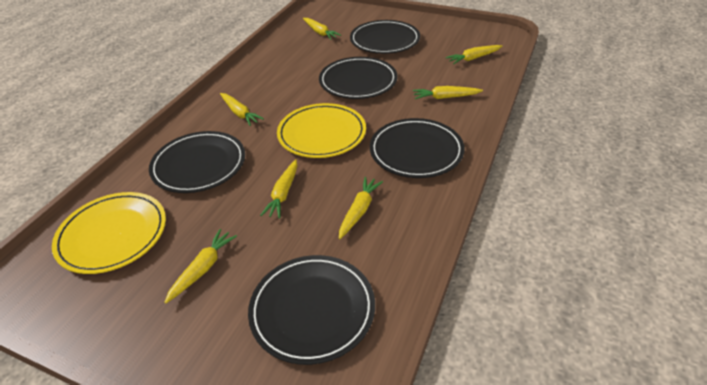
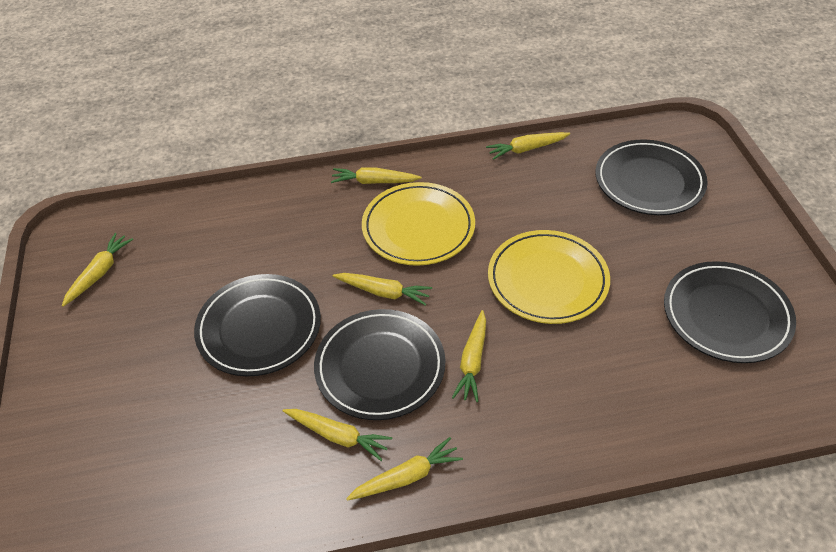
black plate: 5 -> 4

